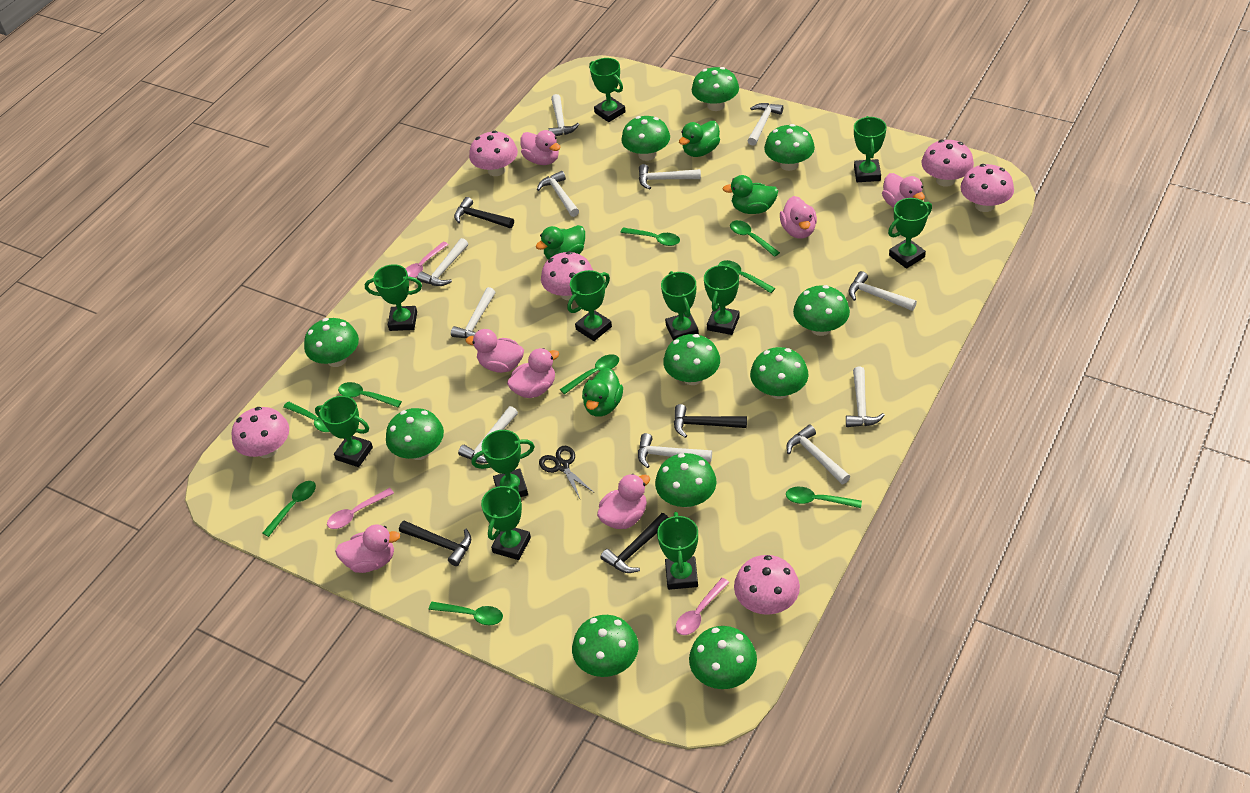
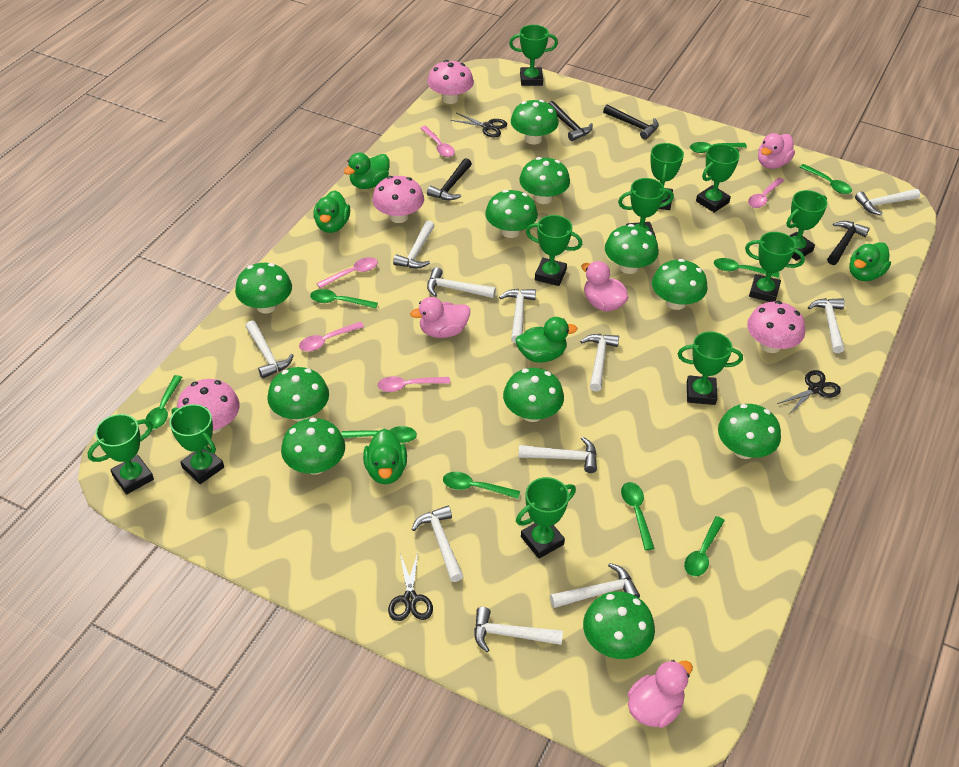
black scissors: 1 -> 3
green duck: 4 -> 5
pink duck: 7 -> 4
pink mushroom: 6 -> 4
pink spoon: 3 -> 5

